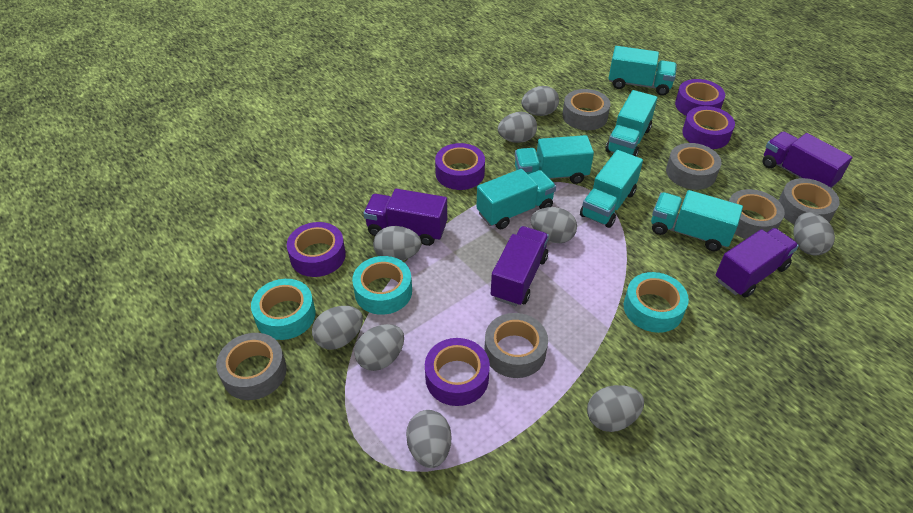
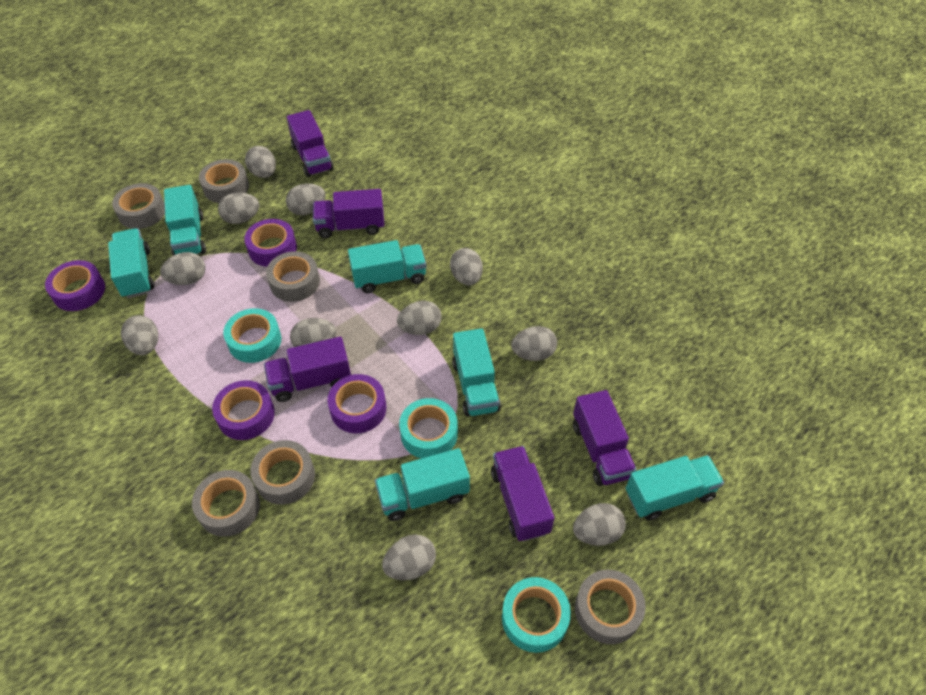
grey egg: 9 -> 11
purple tape: 5 -> 4
purple truck: 4 -> 5

